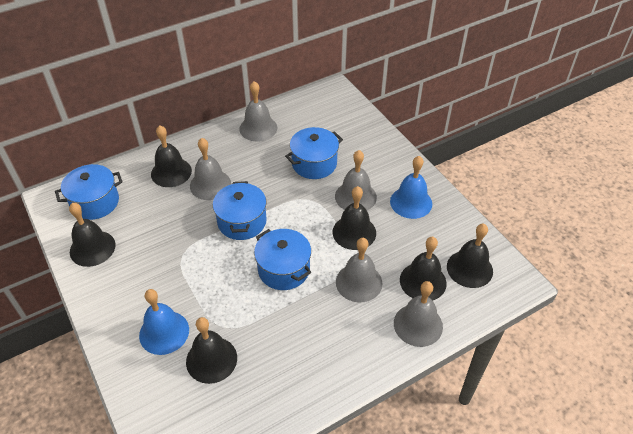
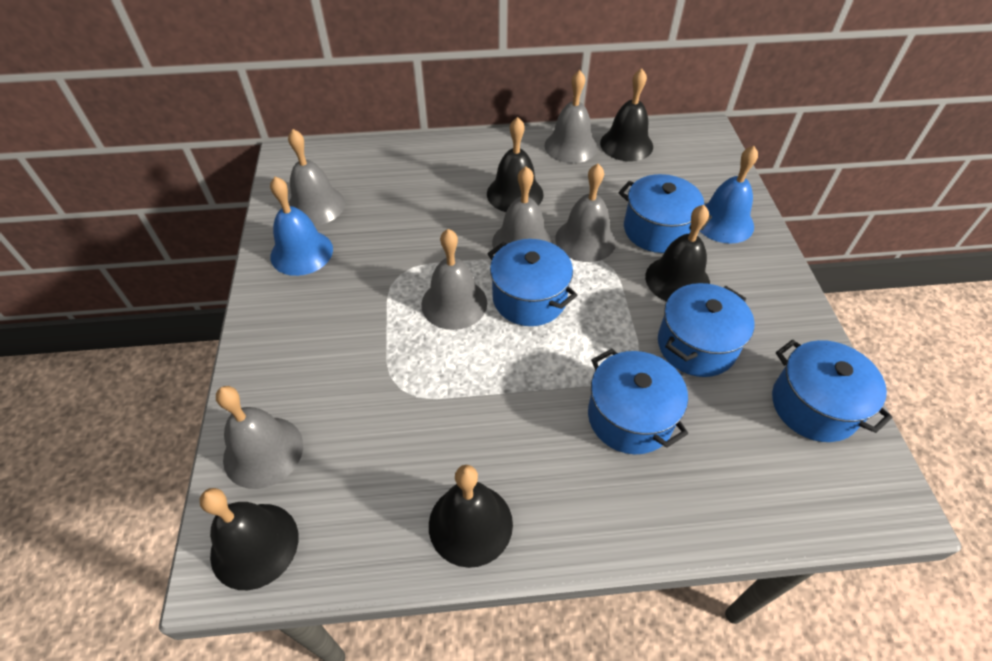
black bell: 6 -> 5
blue pot: 4 -> 5
grey bell: 5 -> 6

